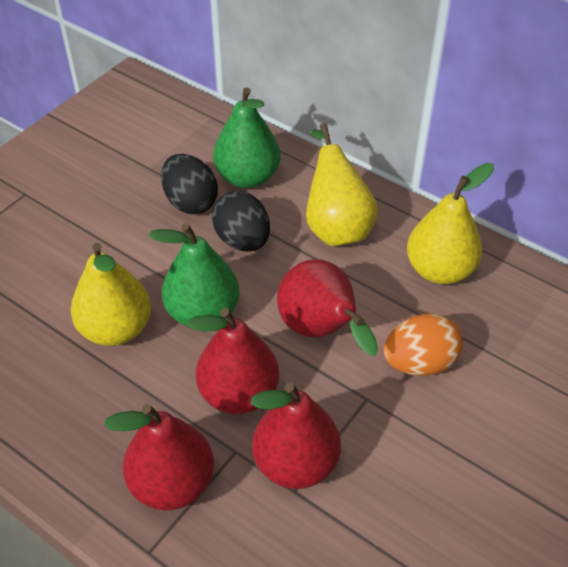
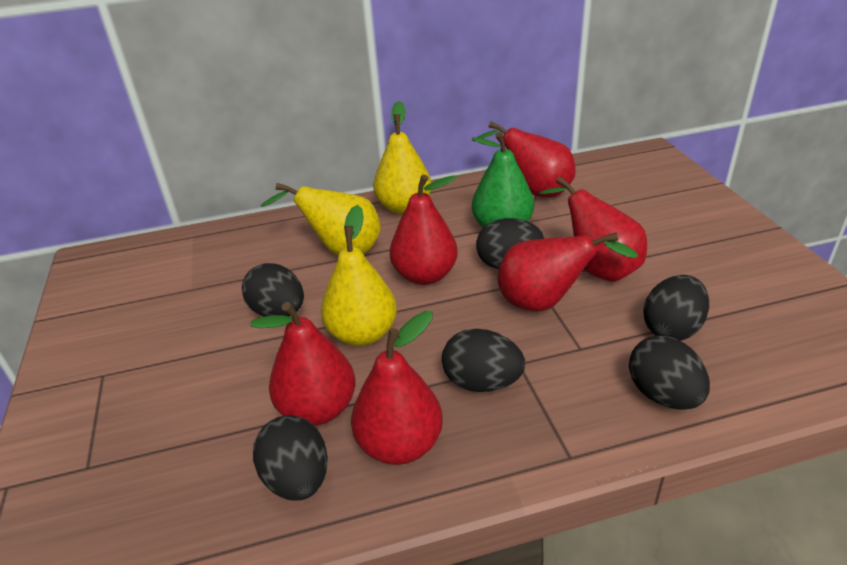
black egg: 2 -> 6
green pear: 2 -> 1
orange egg: 1 -> 0
red pear: 4 -> 6

